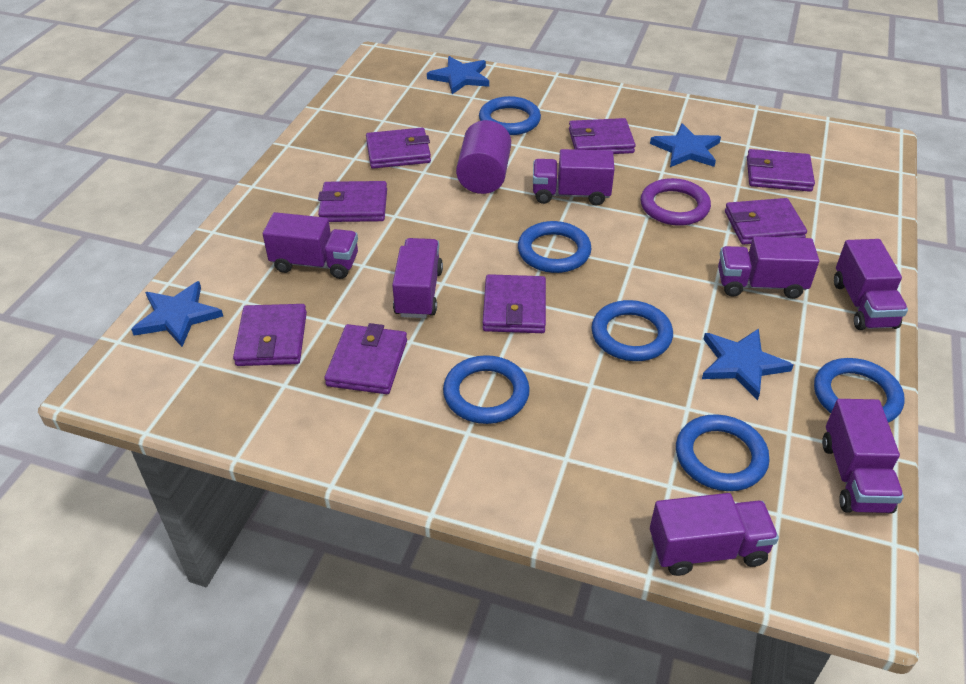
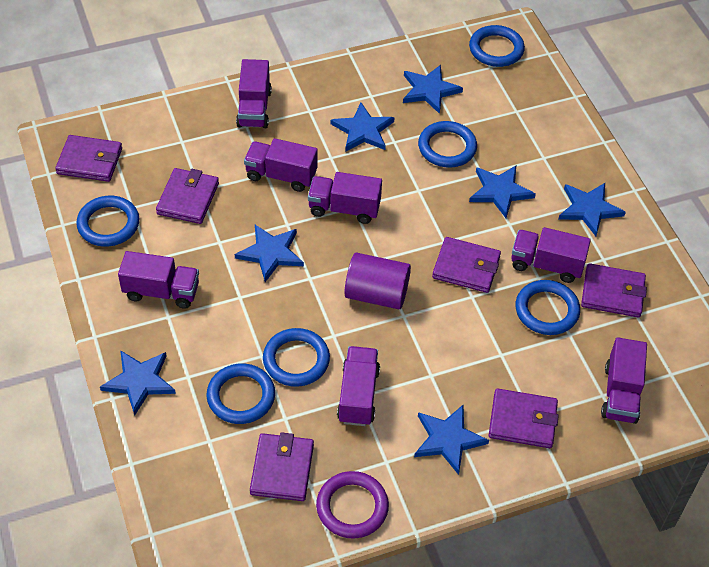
blue star: 4 -> 7
purple wallet: 8 -> 6

